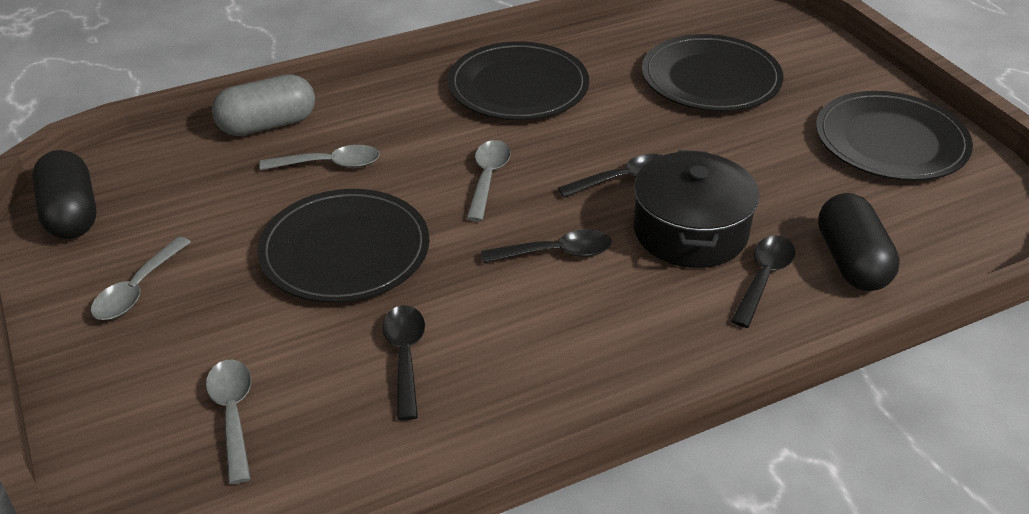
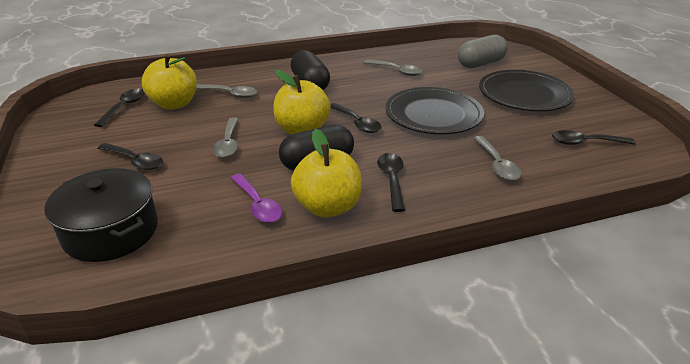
black plate: 4 -> 2
black spoon: 4 -> 5
purple spoon: 0 -> 1
yellow apple: 0 -> 3

